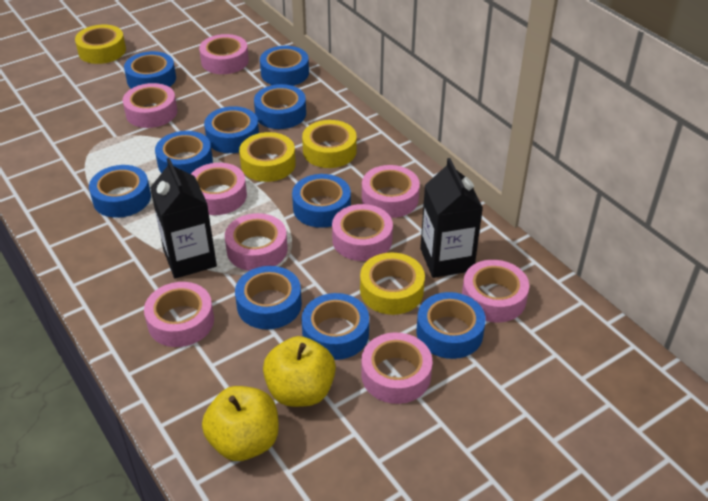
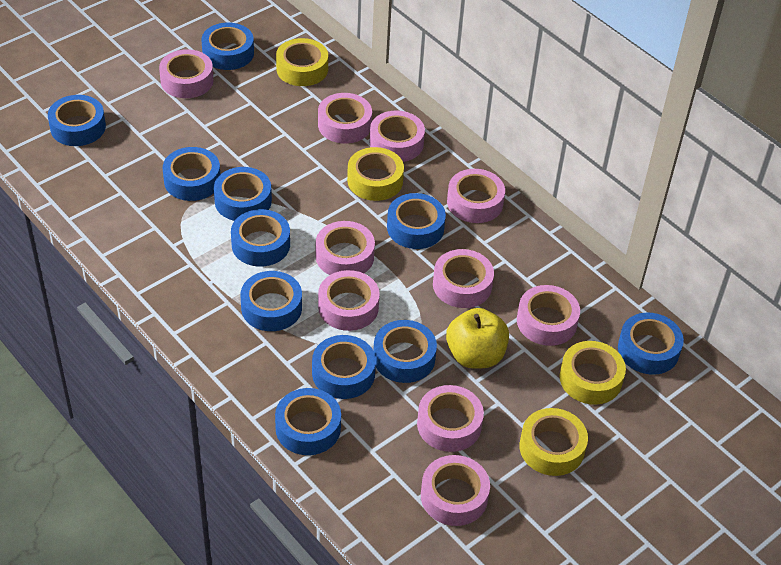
black carton: 2 -> 0
blue tape: 10 -> 11
pink tape: 9 -> 10
yellow apple: 2 -> 1

